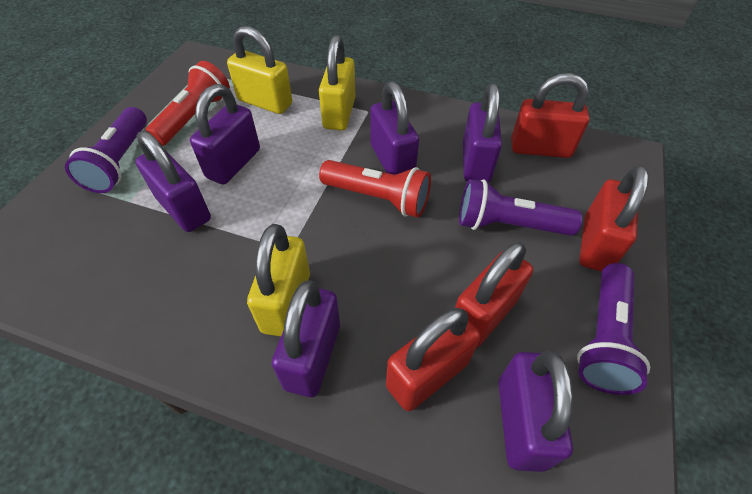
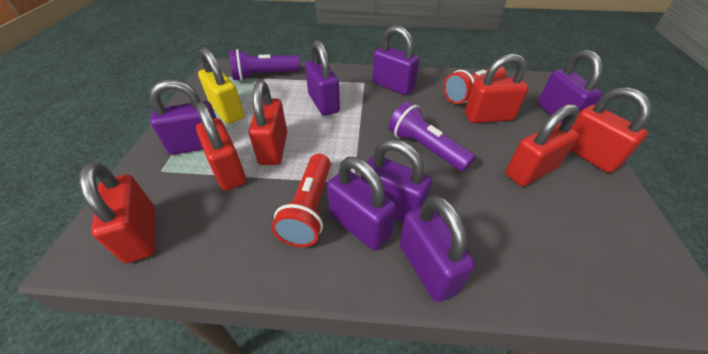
purple flashlight: 3 -> 2
purple padlock: 6 -> 7
red padlock: 4 -> 6
yellow padlock: 3 -> 1

